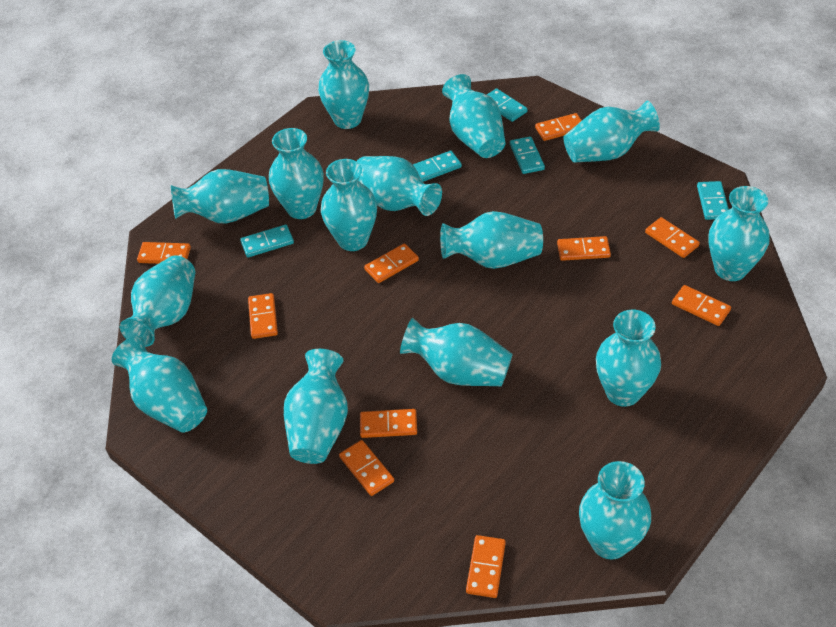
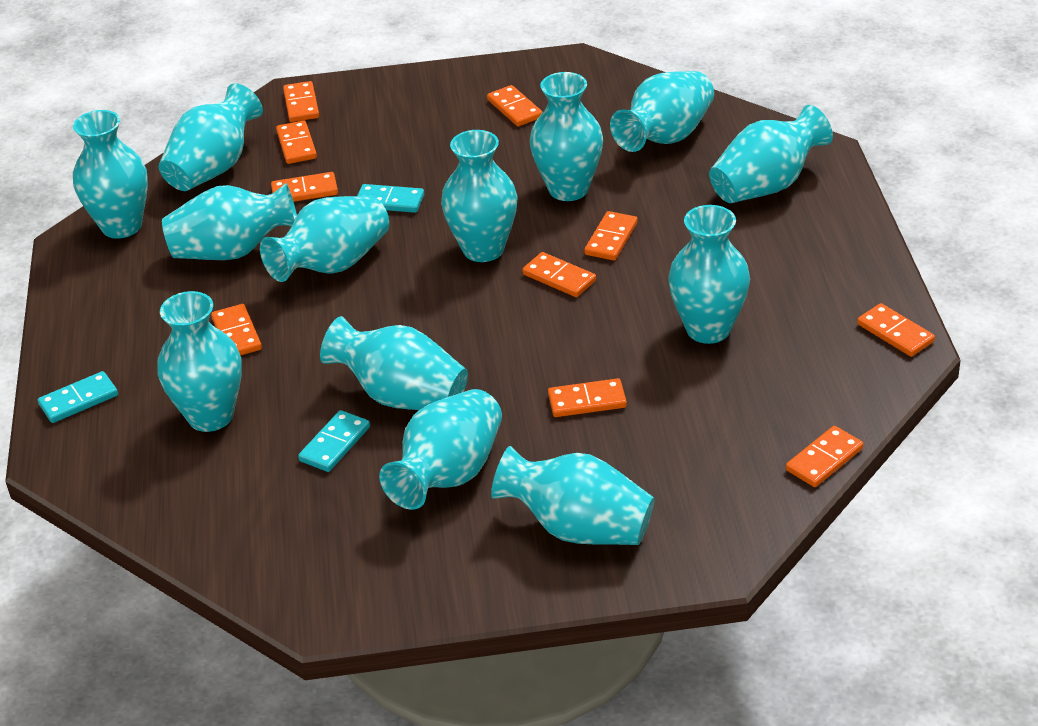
turquoise domino: 5 -> 3
turquoise vase: 15 -> 13

